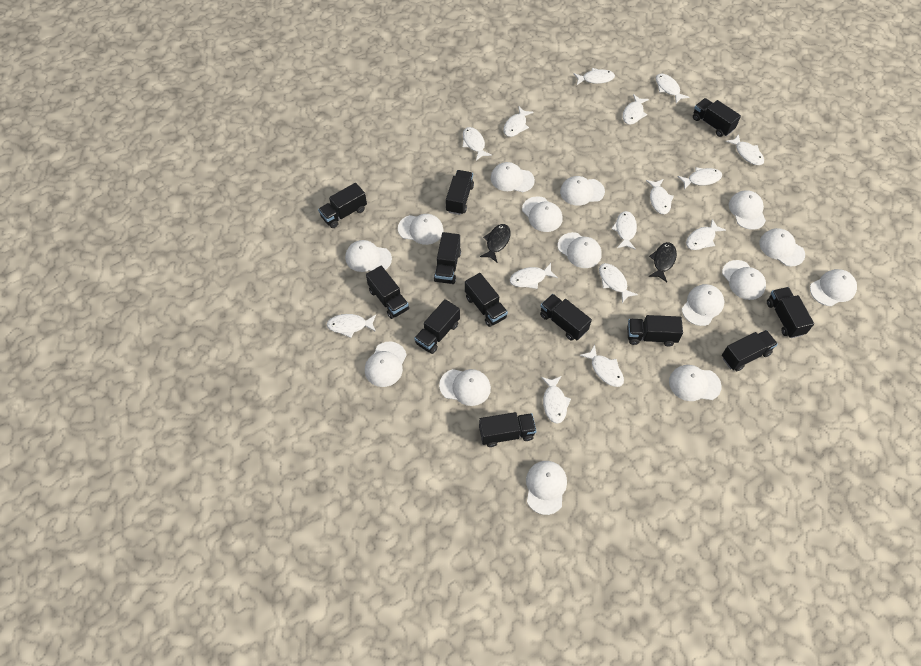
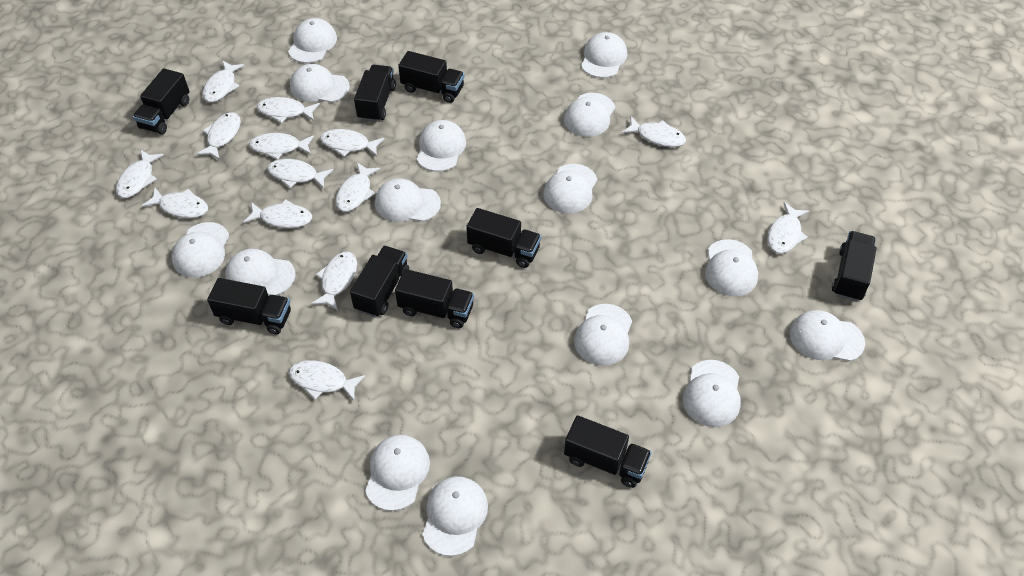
black fish: 2 -> 0
black truck: 12 -> 9
white fish: 15 -> 14

